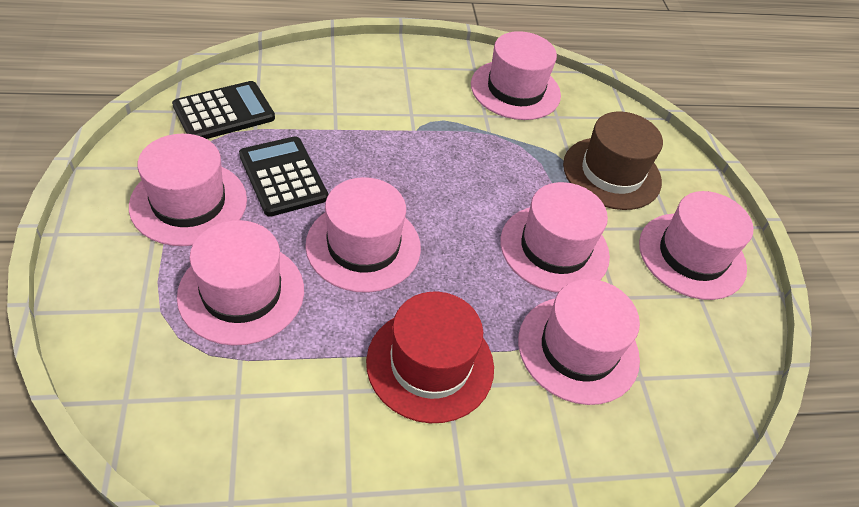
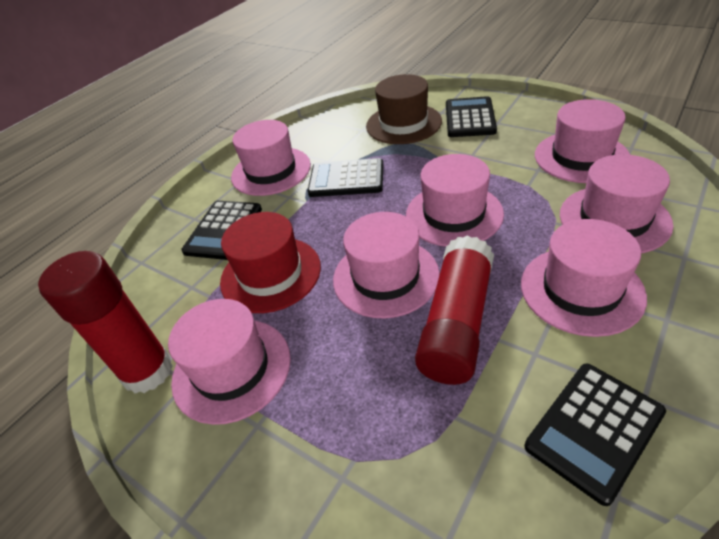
black calculator: 2 -> 4
red glue stick: 0 -> 2

